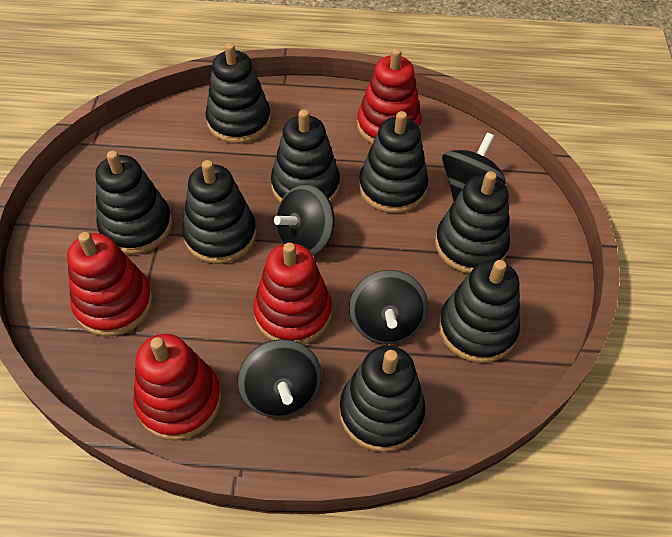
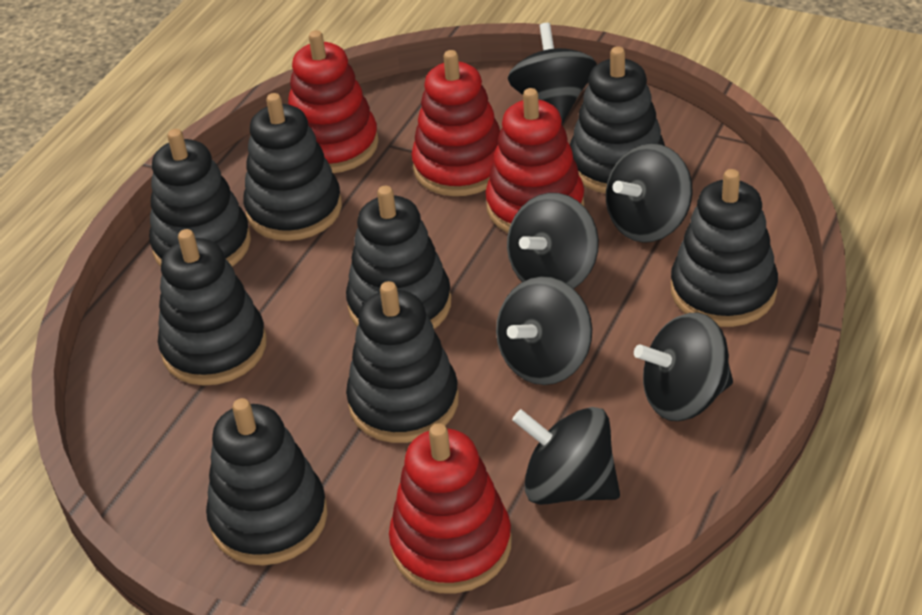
black spinning top: 4 -> 6

